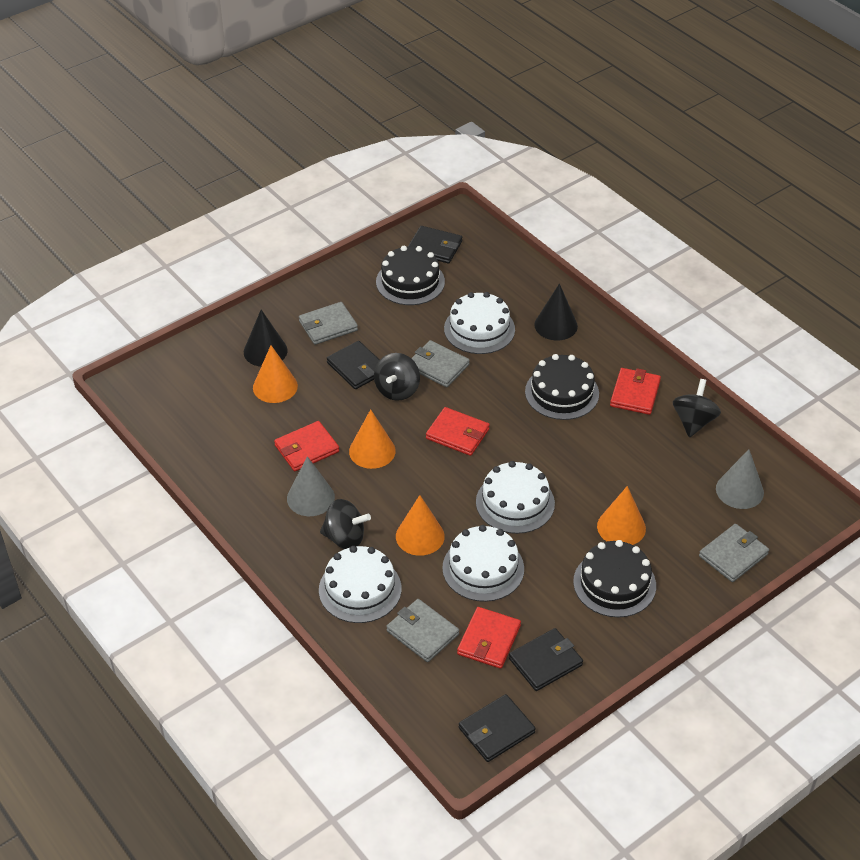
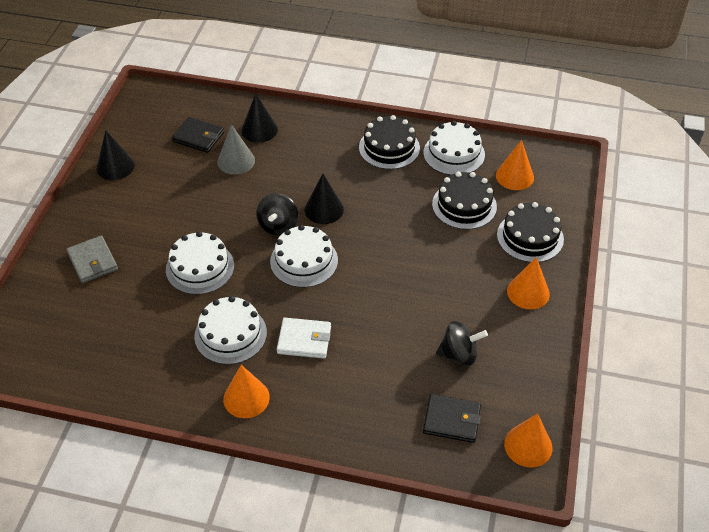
black cone: 2 -> 3
black spinning top: 3 -> 2
black wallet: 4 -> 2
grey cone: 2 -> 1
grey wallet: 4 -> 1
red wallet: 4 -> 0
white wallet: 0 -> 1

